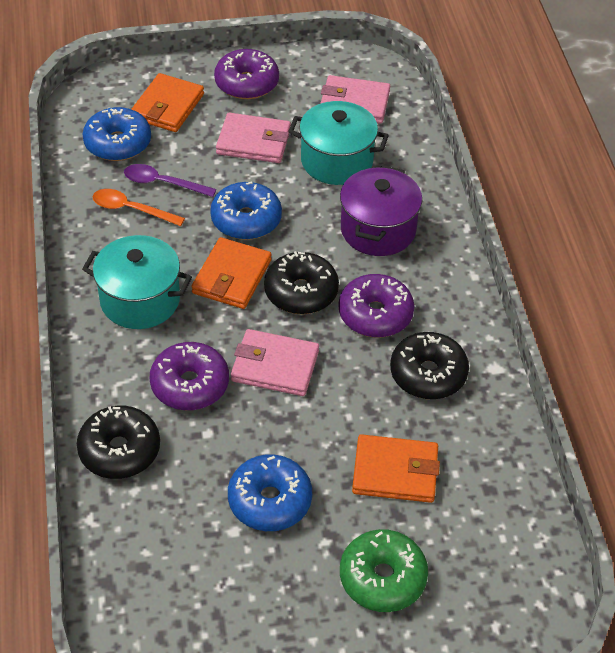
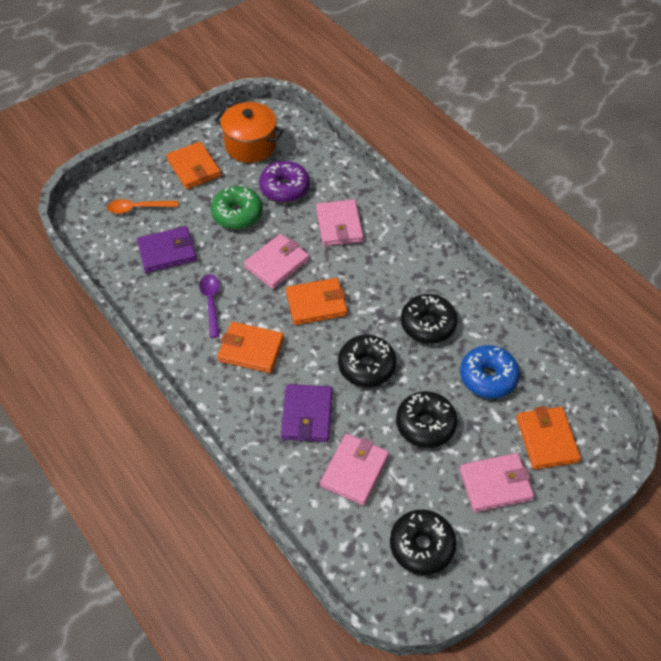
black donut: 3 -> 4
blue donut: 3 -> 1
orange pot: 0 -> 1
orange wallet: 3 -> 4
pink wallet: 3 -> 4
purple donut: 3 -> 1
purple pot: 1 -> 0
purple wallet: 0 -> 2
turquoise pot: 2 -> 0

